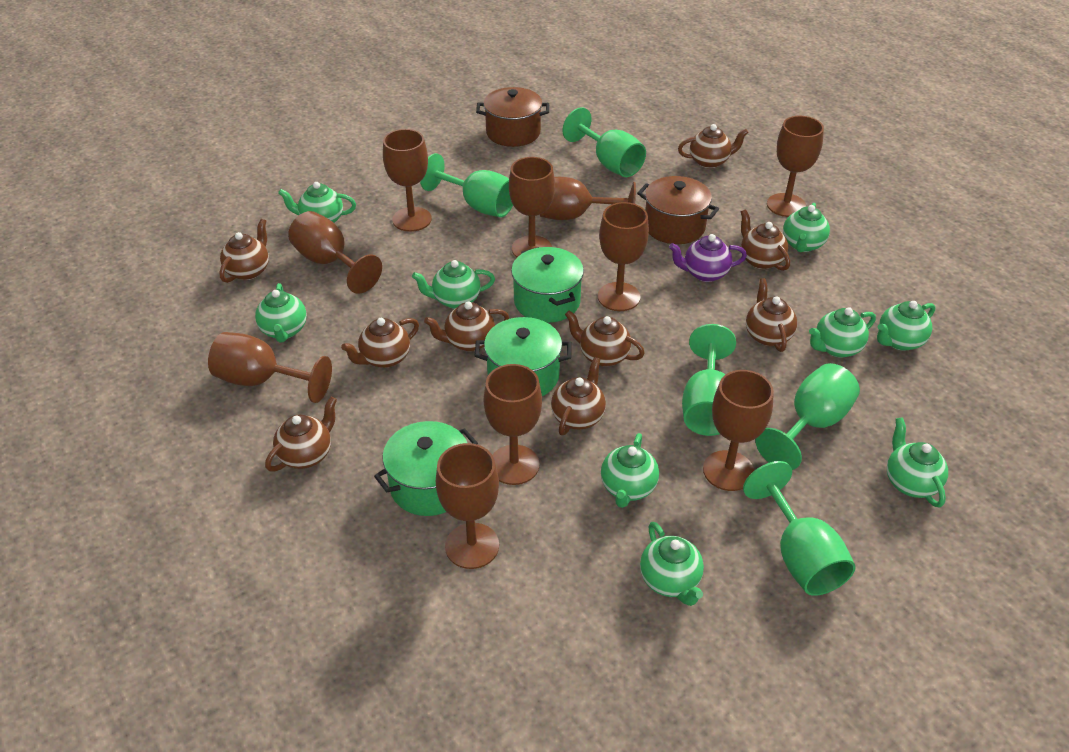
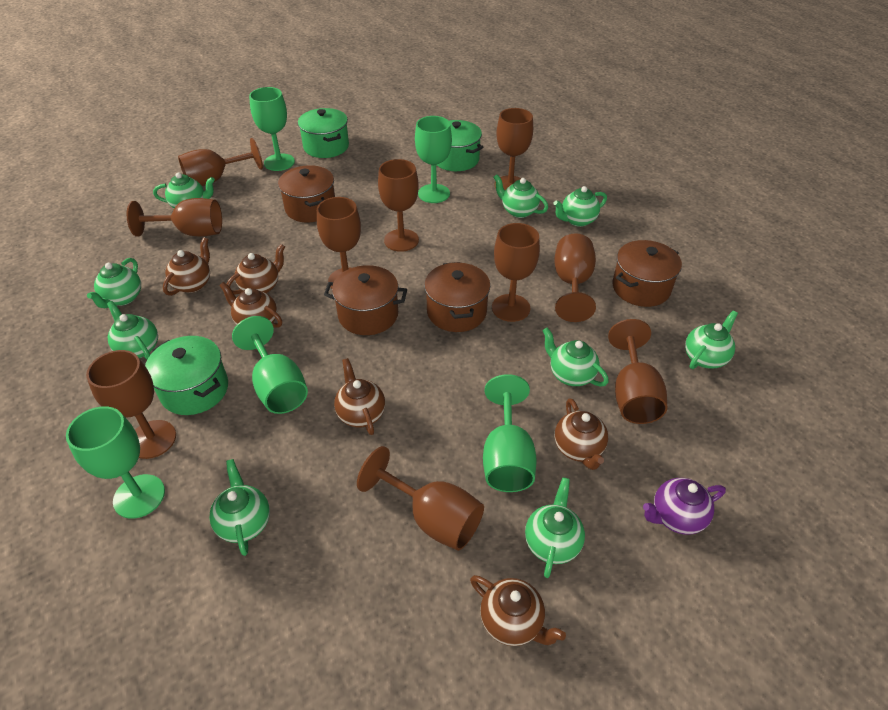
brown pot: 2 -> 4
brown teapot: 9 -> 6

